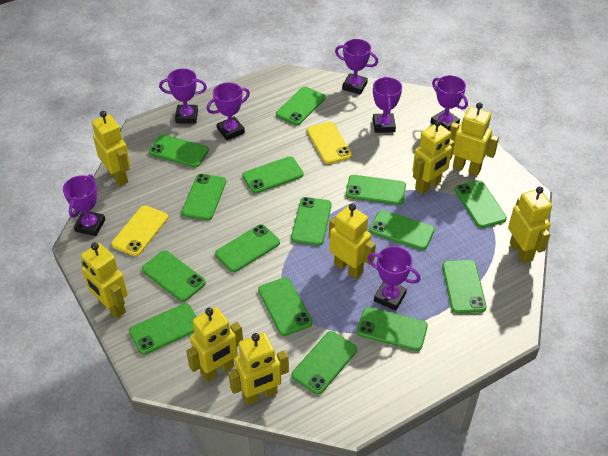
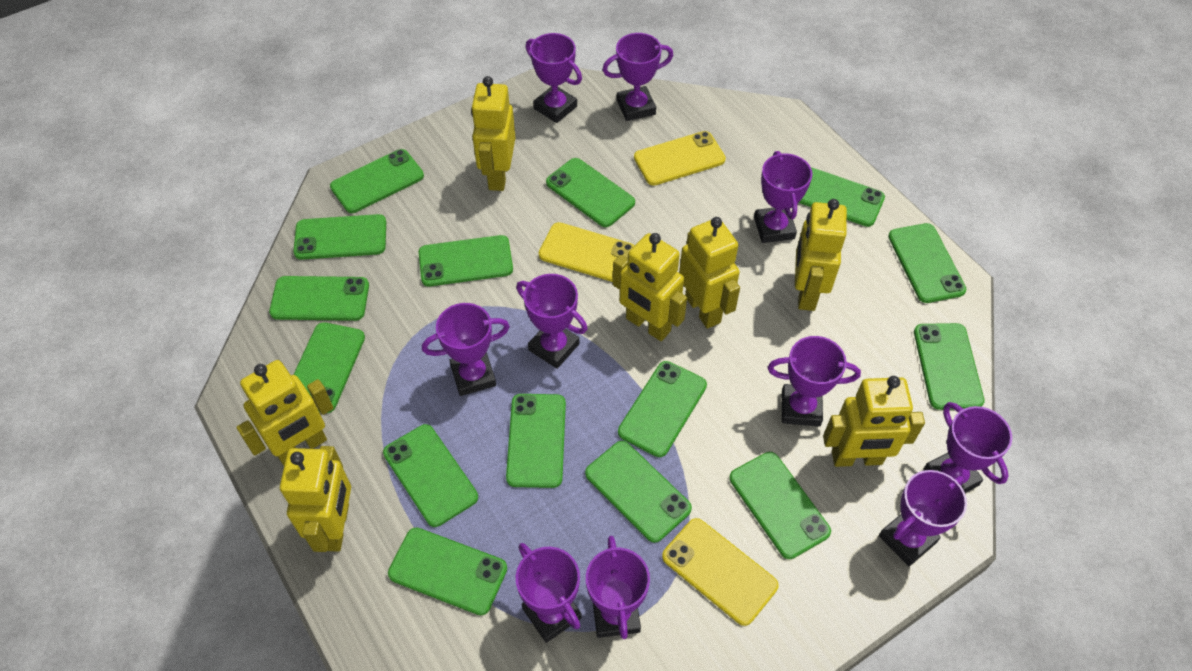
purple trophy: 7 -> 10
yellow phone: 2 -> 3
yellow robot: 8 -> 7

